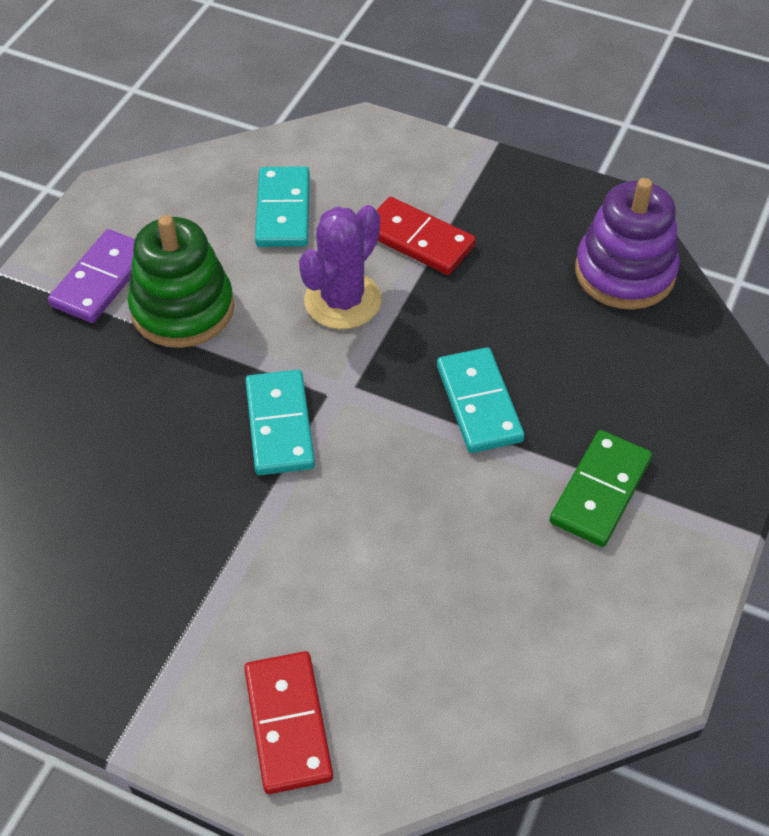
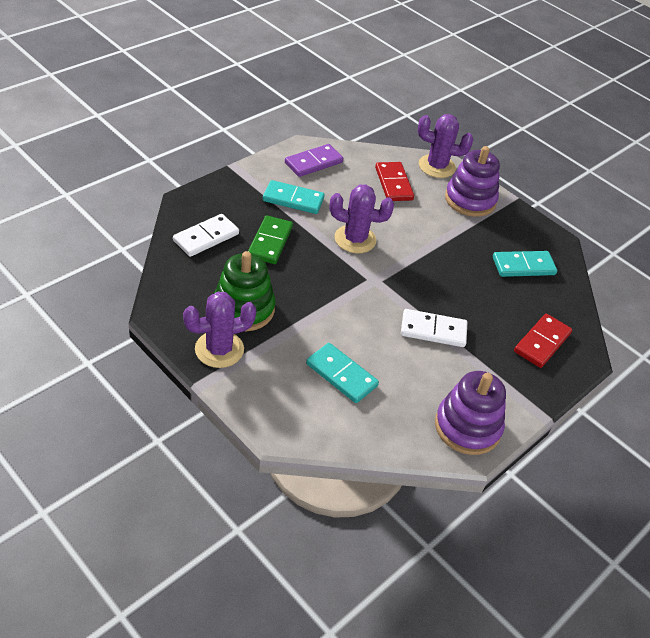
purple cactus: 1 -> 3
purple stacking toy: 1 -> 2
white domino: 0 -> 2

